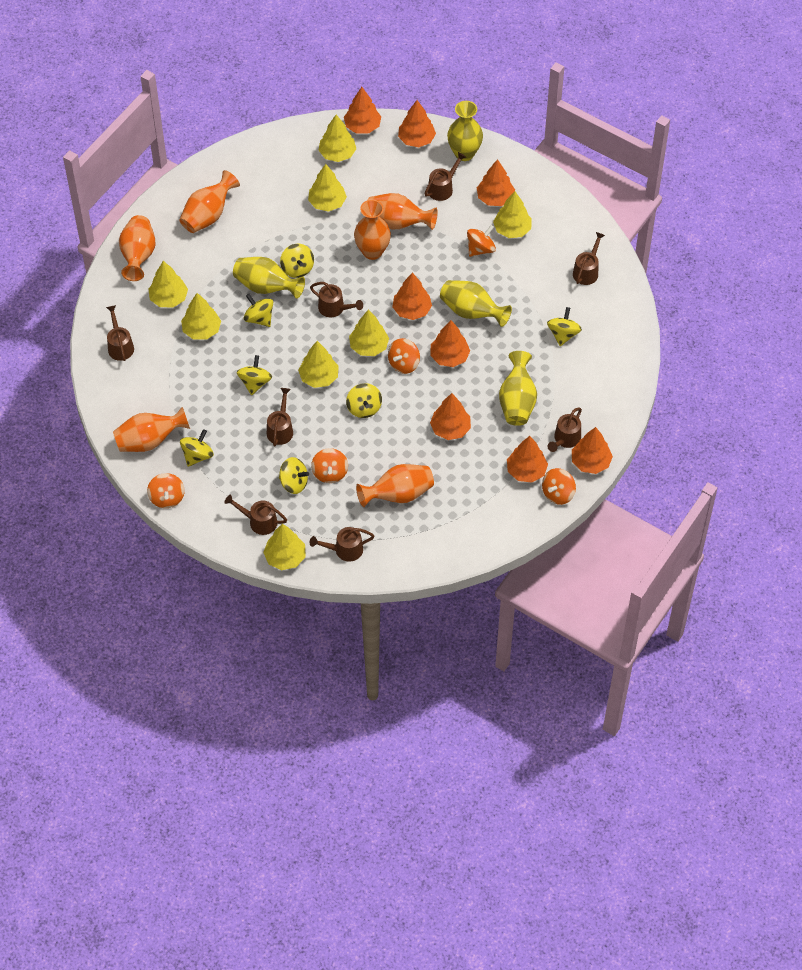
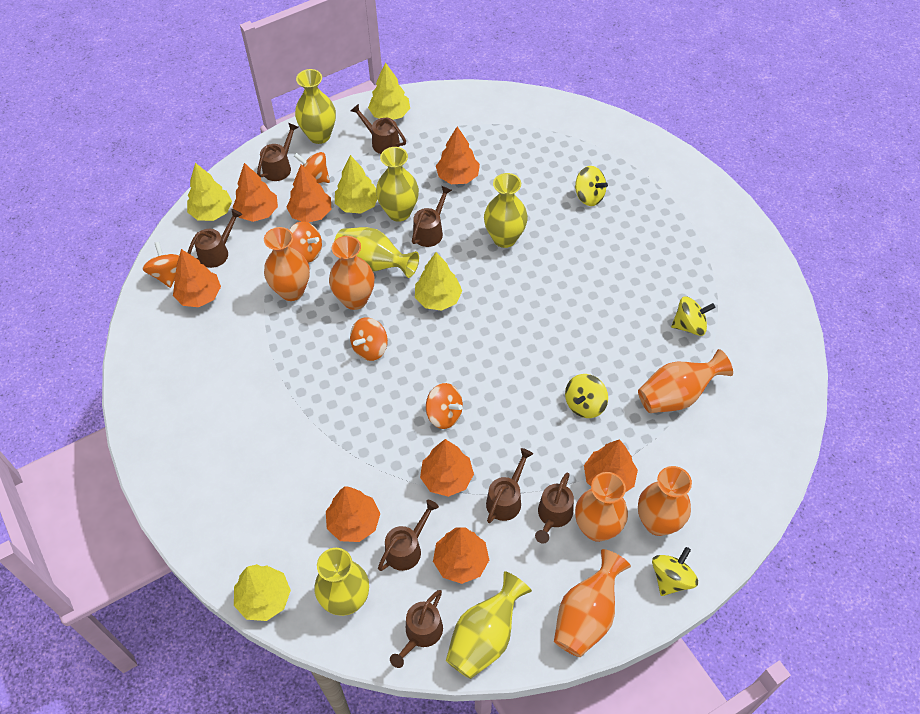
yellow spinning top: 7 -> 4
yellow tree: 8 -> 5
yellow vase: 4 -> 6

